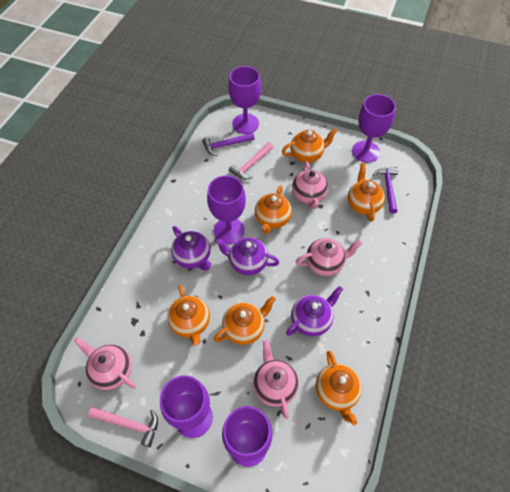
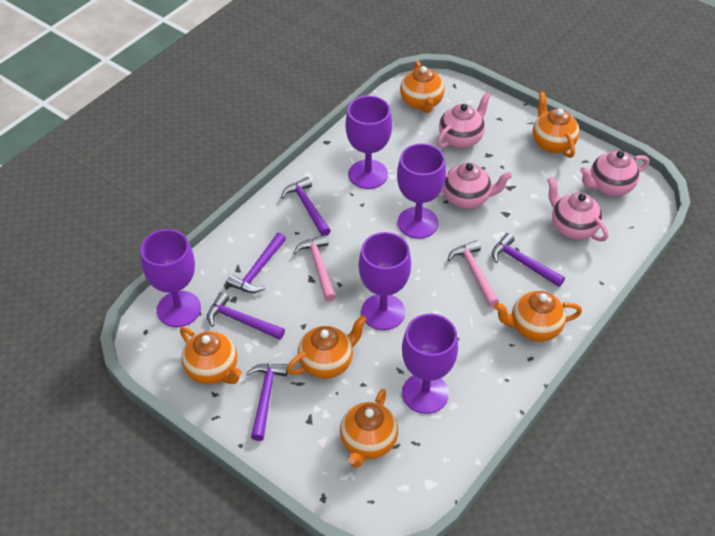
purple hammer: 2 -> 5
purple teapot: 3 -> 0

